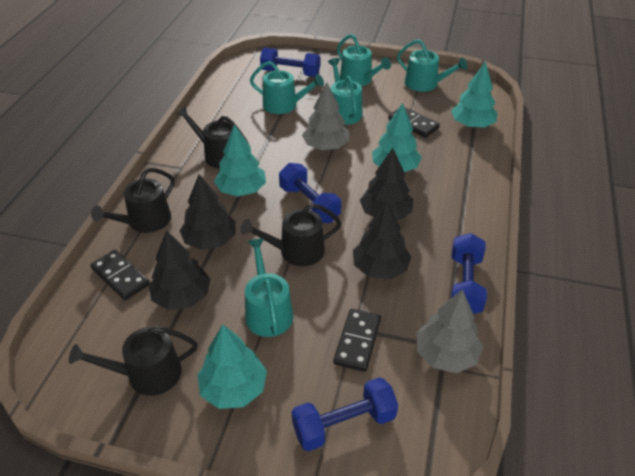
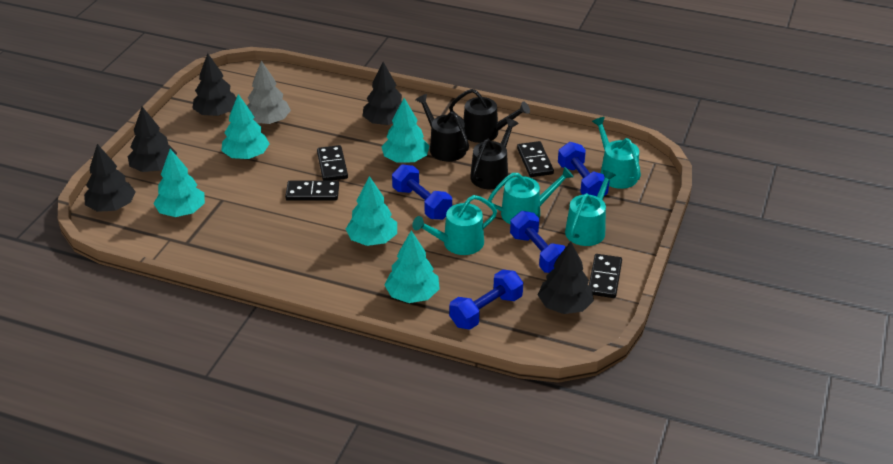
black domino: 3 -> 4
black tree: 4 -> 5
black watering can: 4 -> 3
grey tree: 2 -> 1
turquoise tree: 4 -> 5
turquoise watering can: 5 -> 4

